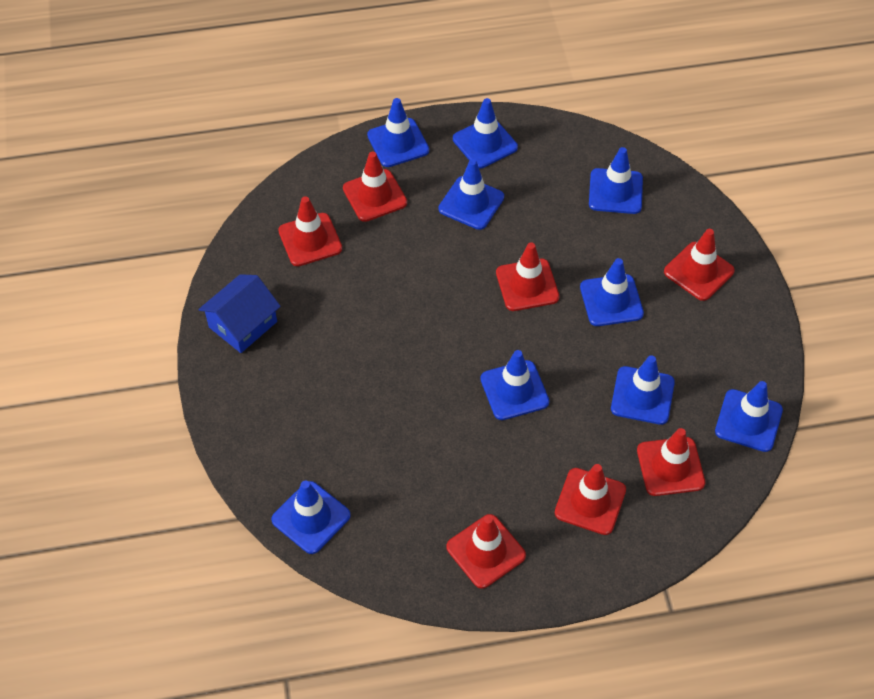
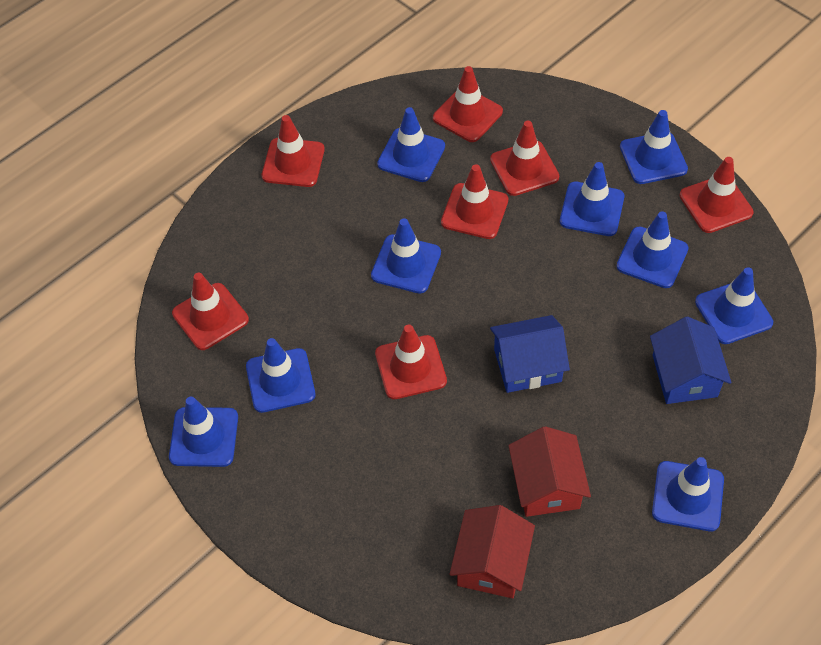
blue house: 1 -> 2
red house: 0 -> 2

